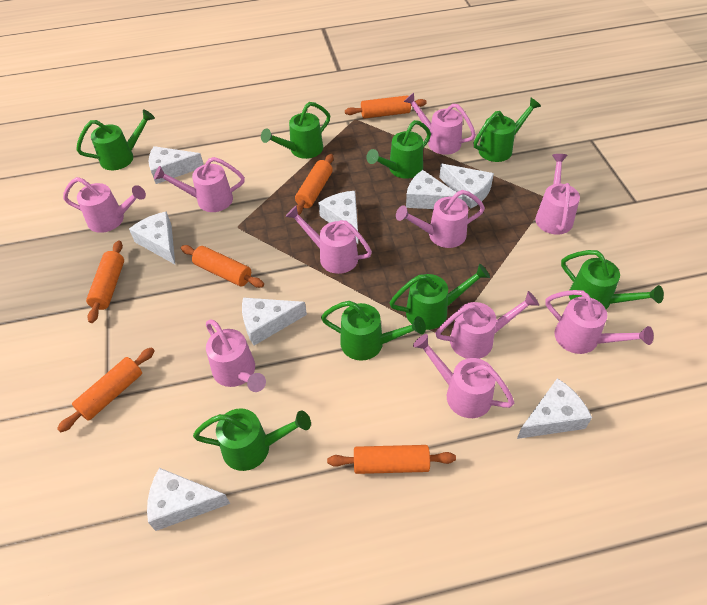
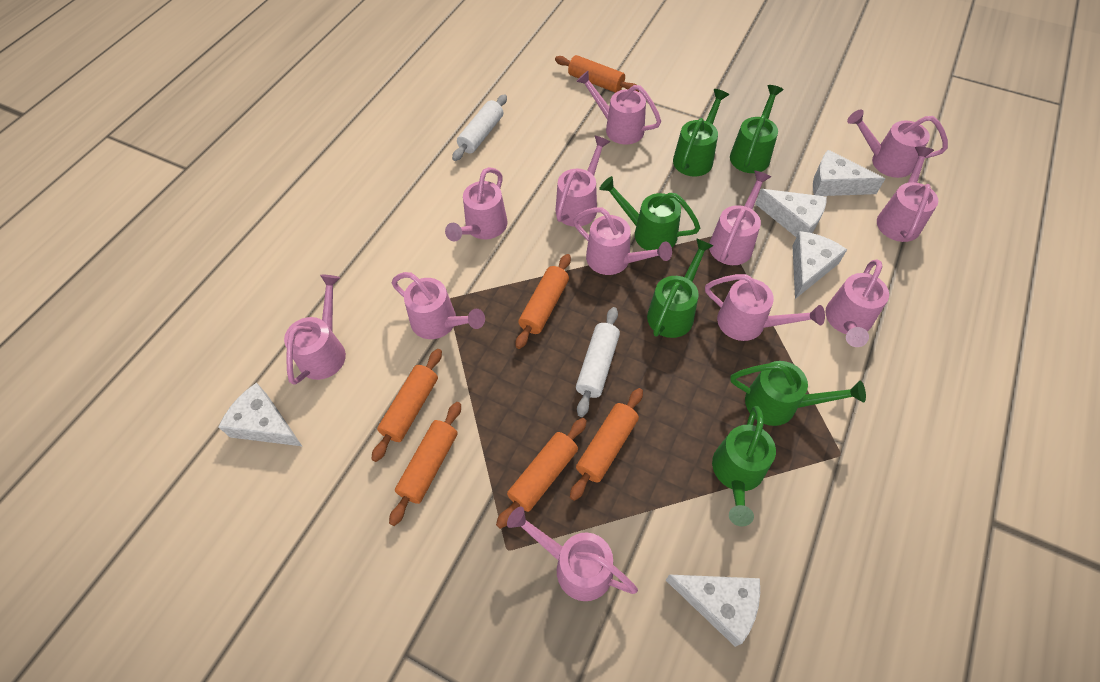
green watering can: 8 -> 6
pink watering can: 10 -> 12
white cheese: 8 -> 5
white rolling pin: 0 -> 2

